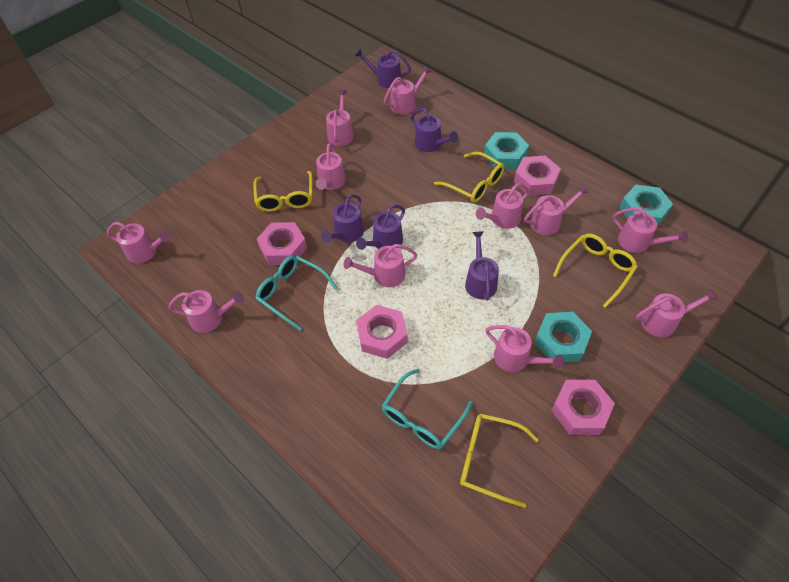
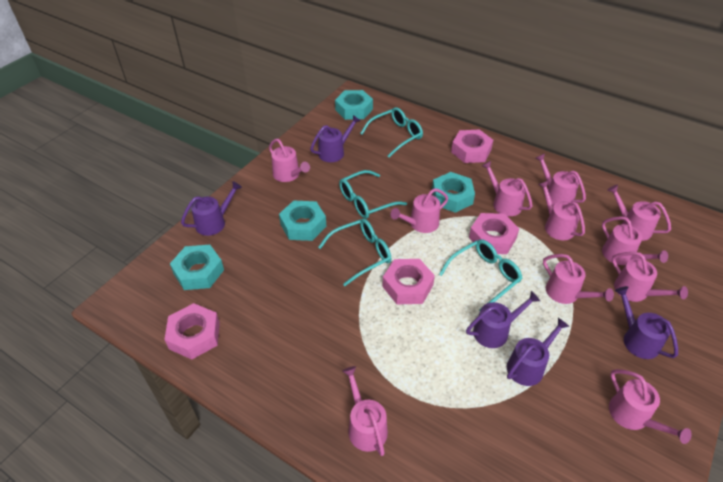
turquoise glasses: 2 -> 4
turquoise nut: 3 -> 4
yellow glasses: 4 -> 0

